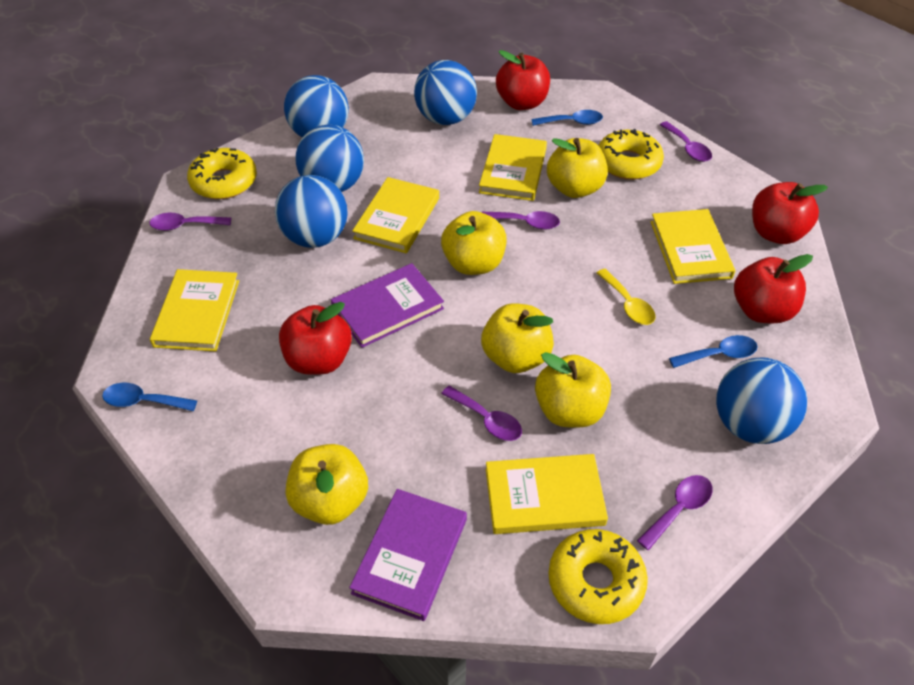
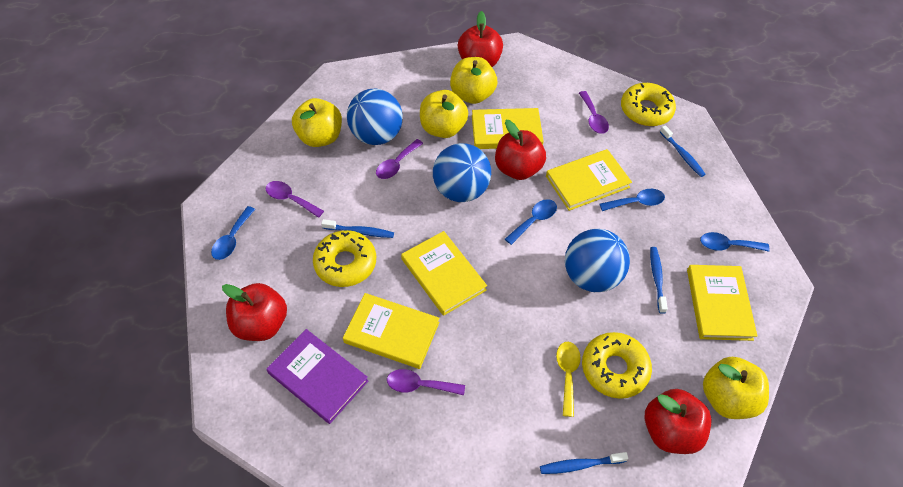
blue ball: 5 -> 3
blue spoon: 3 -> 4
blue toothbrush: 0 -> 4
purple book: 2 -> 1
purple spoon: 5 -> 4
yellow apple: 5 -> 4

